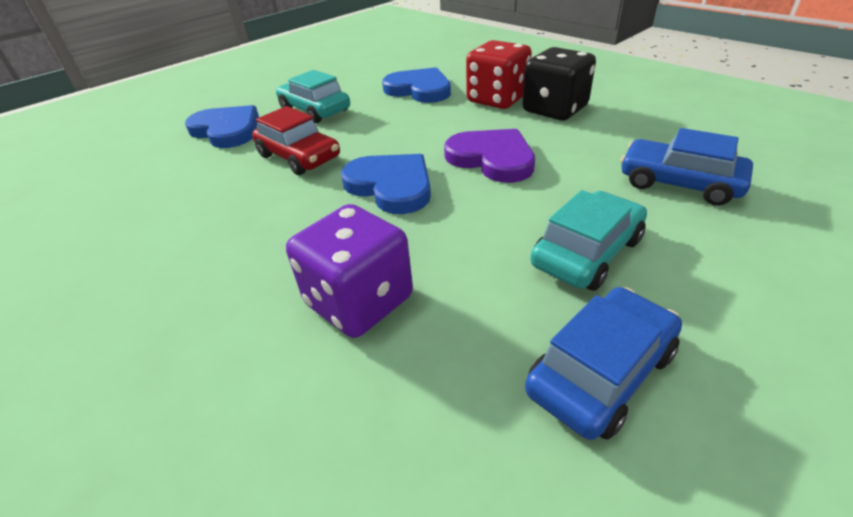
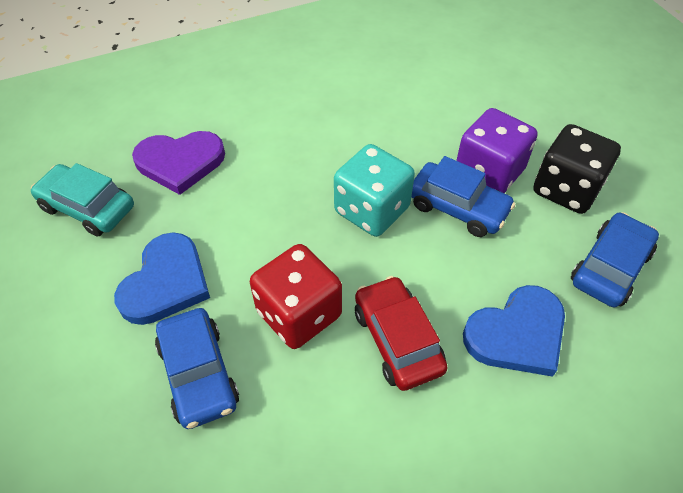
blue car: 2 -> 3
blue heart: 3 -> 2
turquoise car: 2 -> 1
turquoise dice: 0 -> 1

